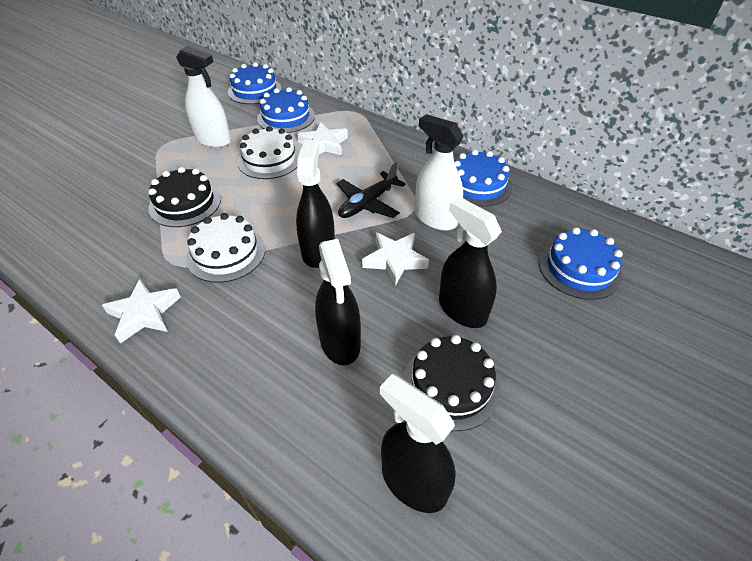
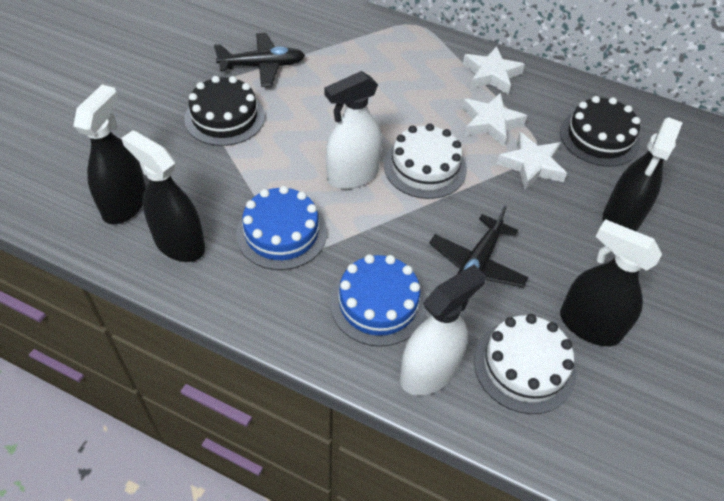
black plane: 1 -> 2
blue cake: 4 -> 2

